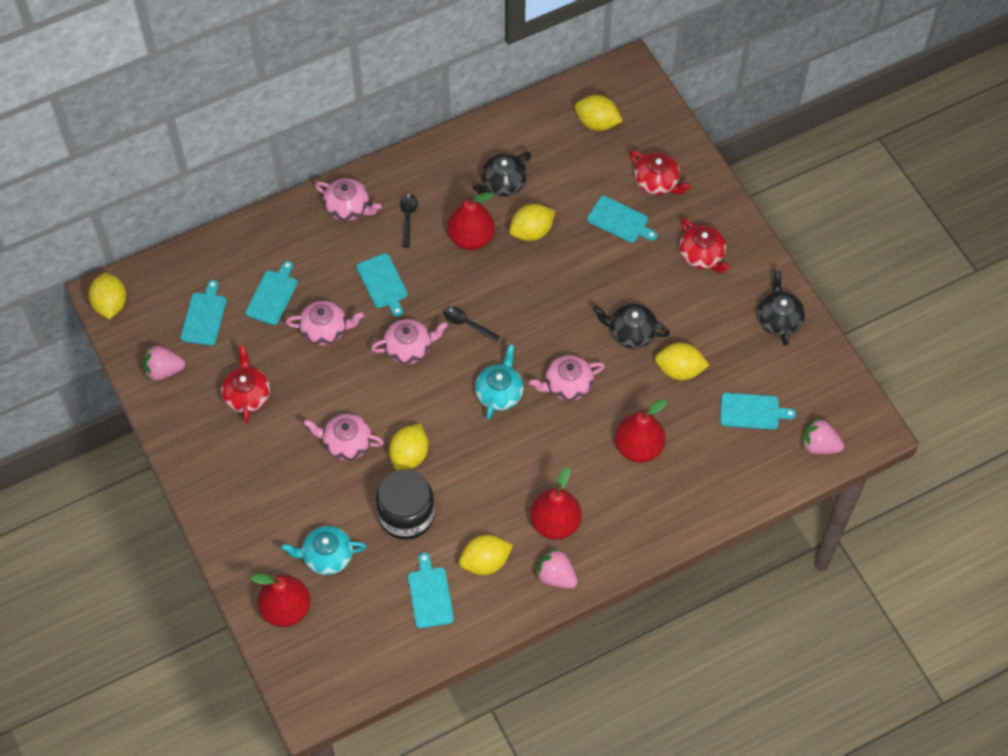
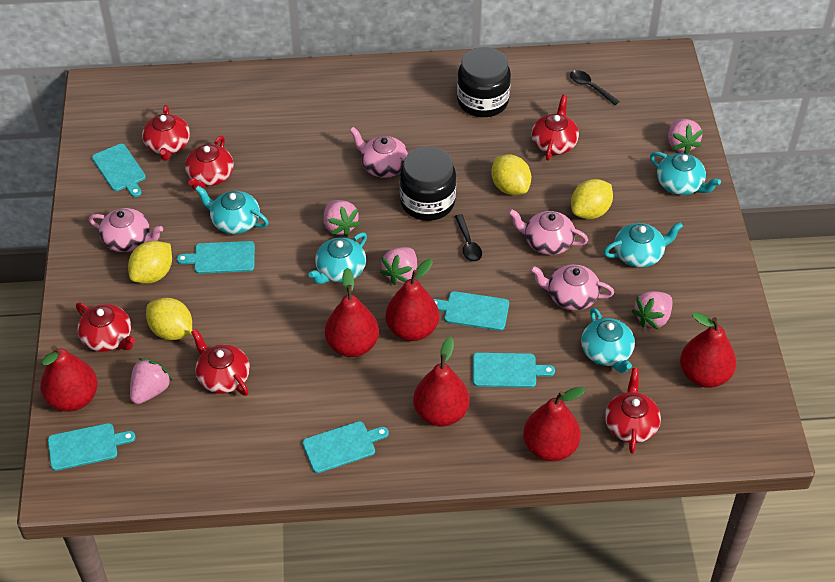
black jar: 1 -> 2
black teapot: 3 -> 0
pink strawberry: 3 -> 5
pink teapot: 5 -> 4
red pear: 4 -> 6
red teapot: 3 -> 6
turquoise teapot: 2 -> 5
yellow lemon: 6 -> 4

